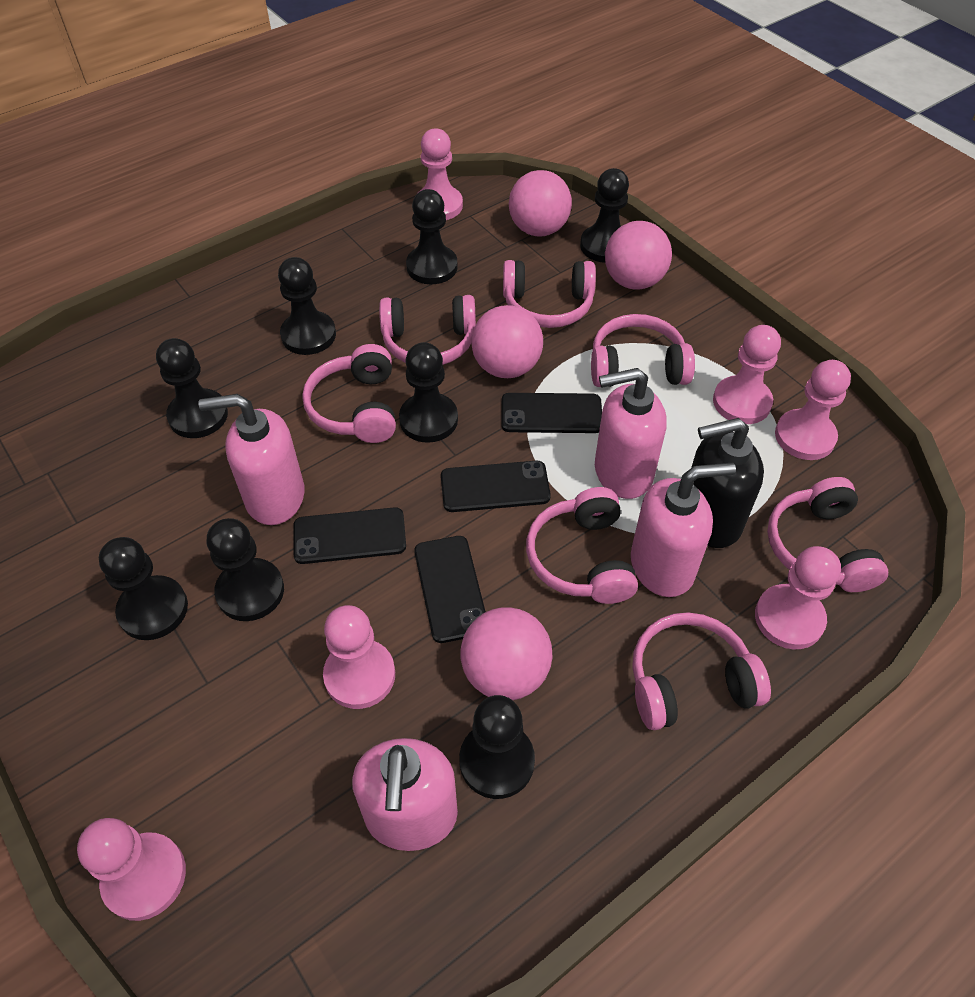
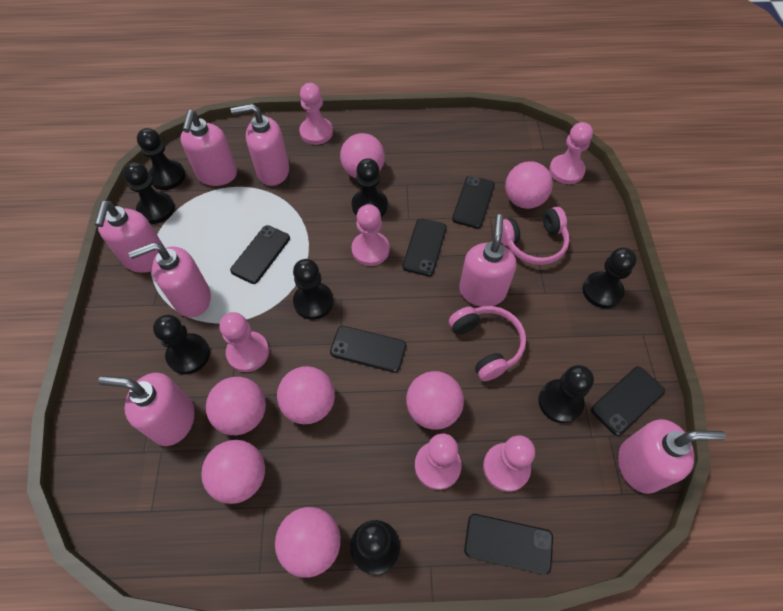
black phone: 4 -> 6
black soap dispenser: 1 -> 0
pink ball: 4 -> 7
pink headphones: 7 -> 2
pink soap dispenser: 4 -> 7

